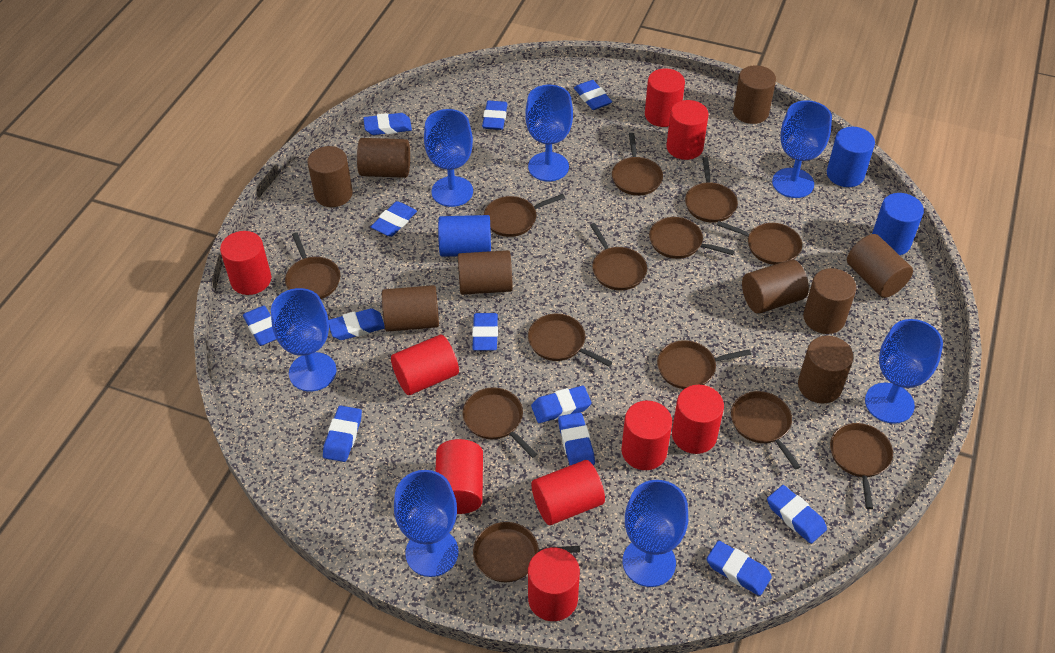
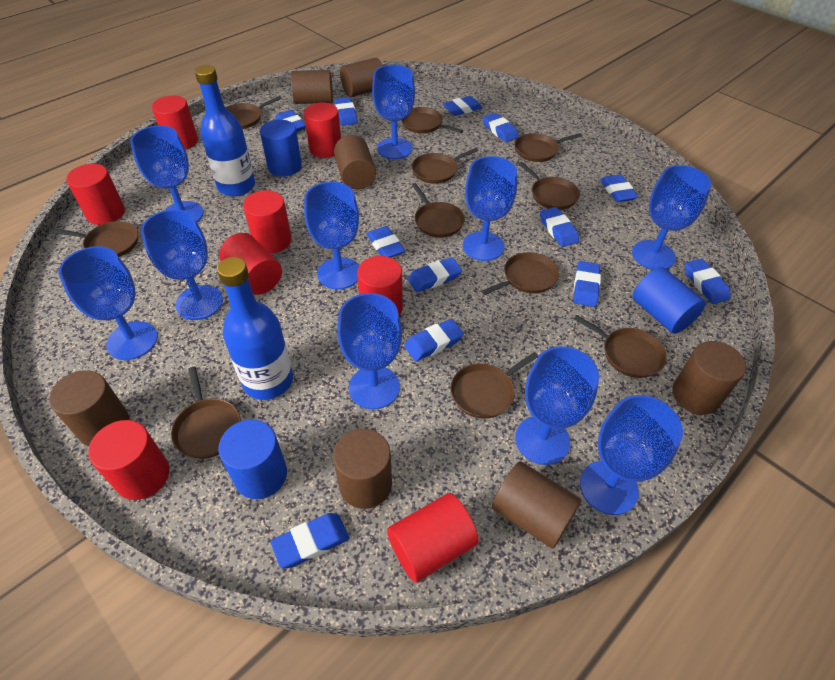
blue bottle: 0 -> 2
blue goblet: 7 -> 10
brown cylinder: 9 -> 7
brown pan: 13 -> 11
red cylinder: 9 -> 8

